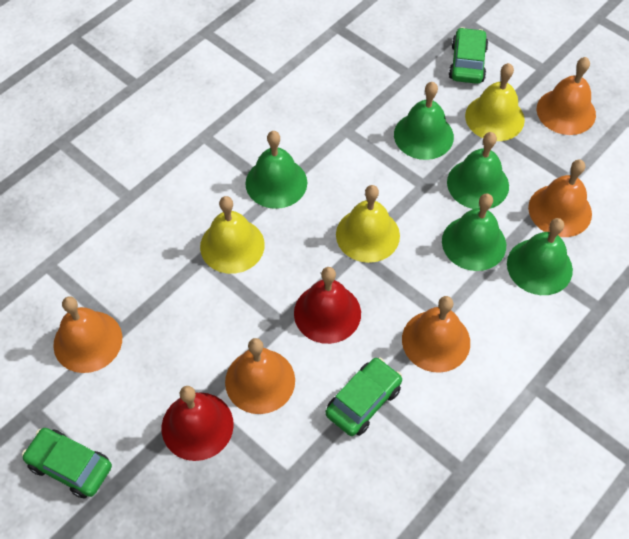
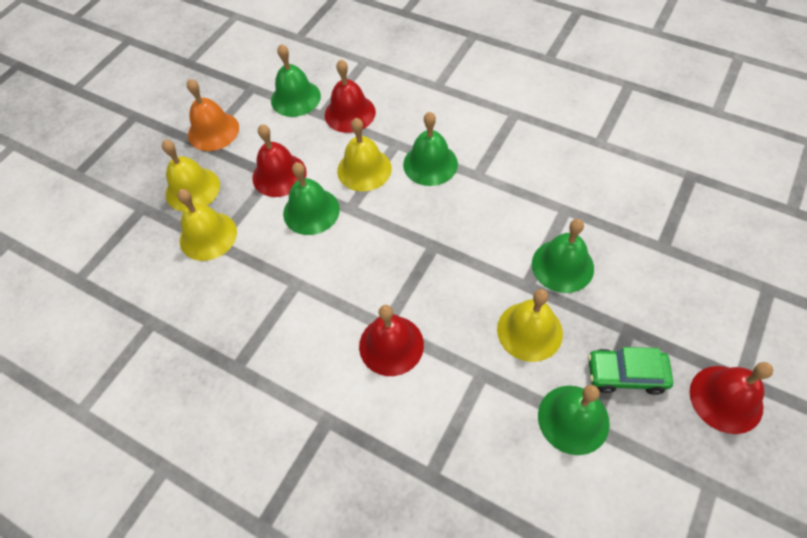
green car: 3 -> 1
orange bell: 5 -> 1
red bell: 2 -> 4
yellow bell: 3 -> 4

